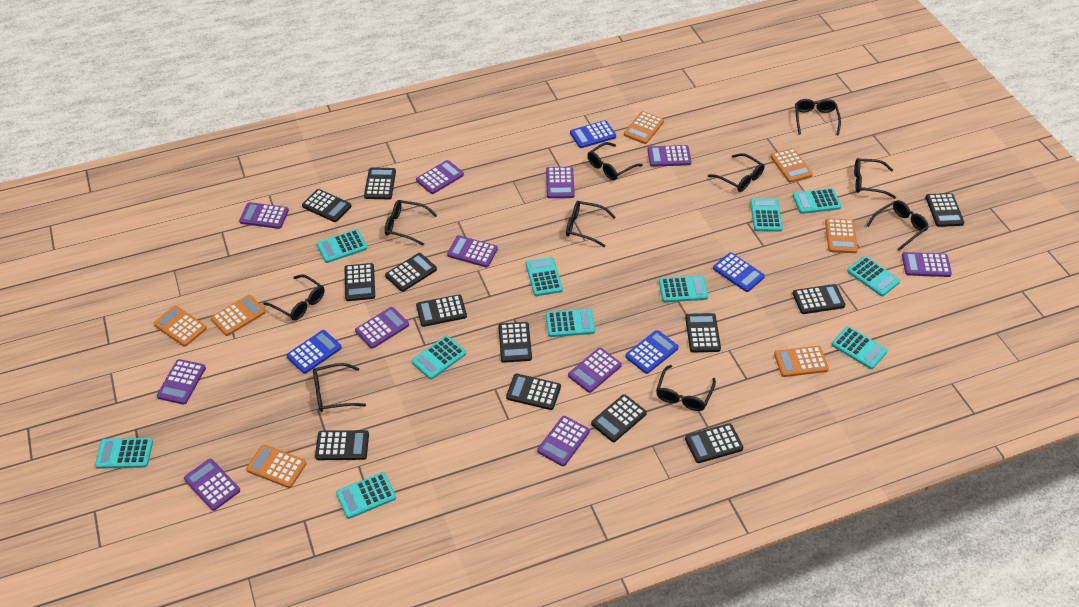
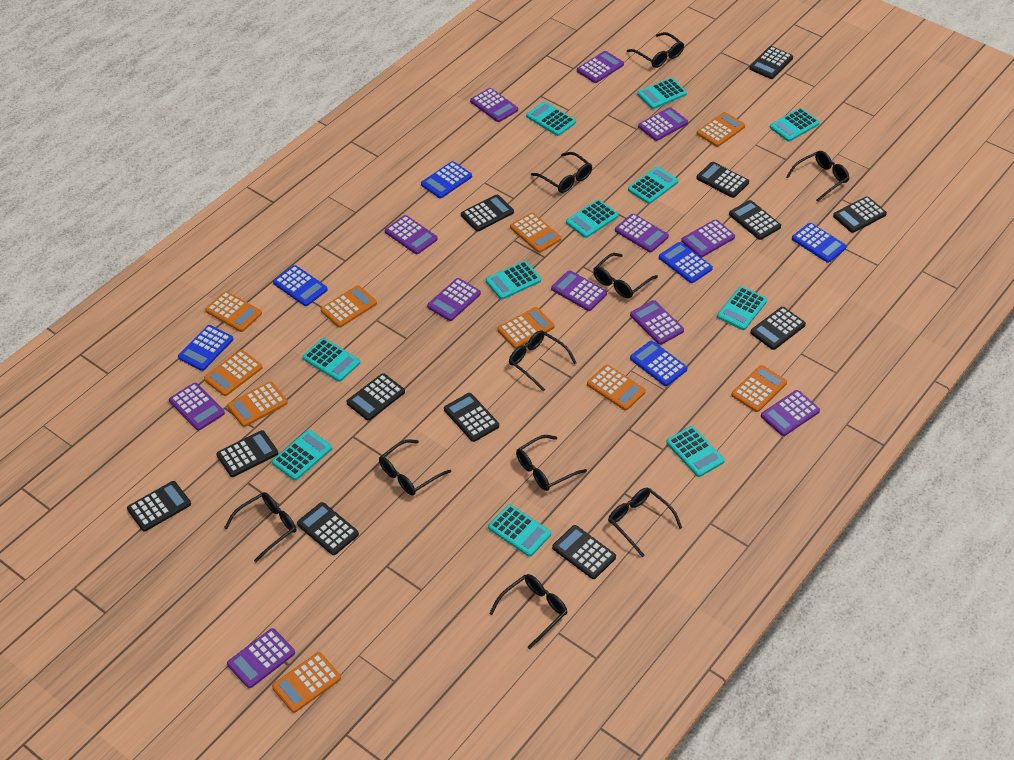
black calculator: 13 -> 12
blue calculator: 4 -> 6
orange calculator: 7 -> 10
purple calculator: 11 -> 12

